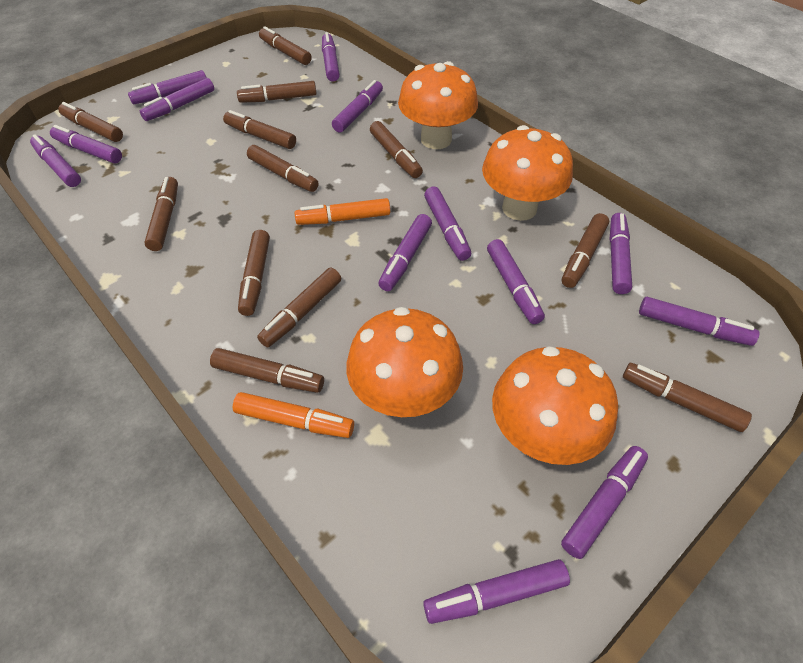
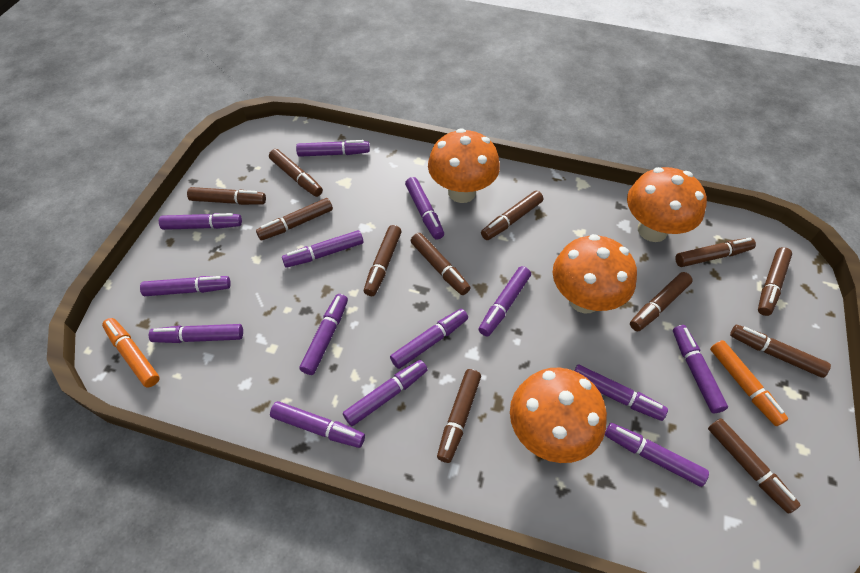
purple marker: 13 -> 14

